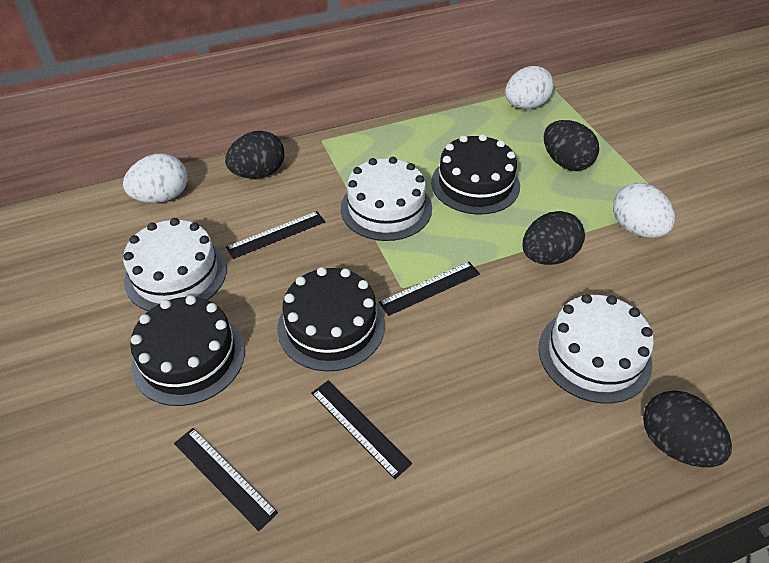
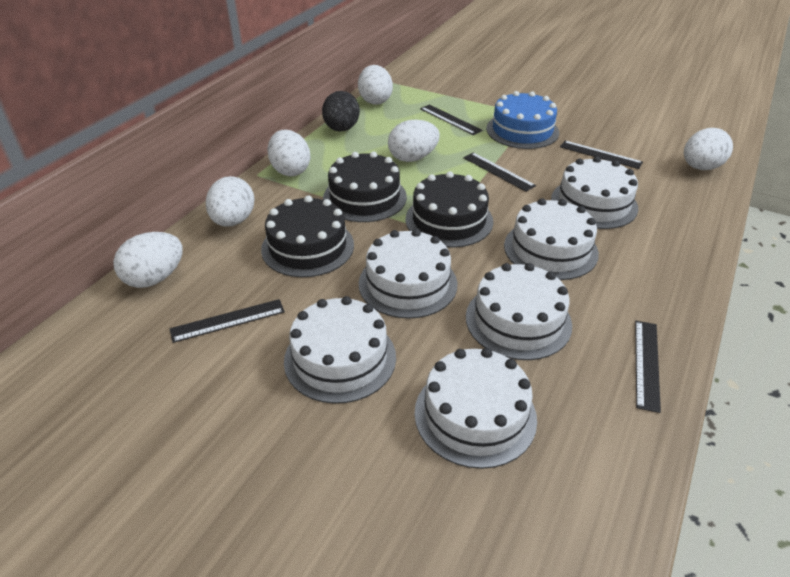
black egg: 4 -> 1
black ruler: 4 -> 5
blue cake: 0 -> 1
white cake: 3 -> 6
white egg: 3 -> 6

